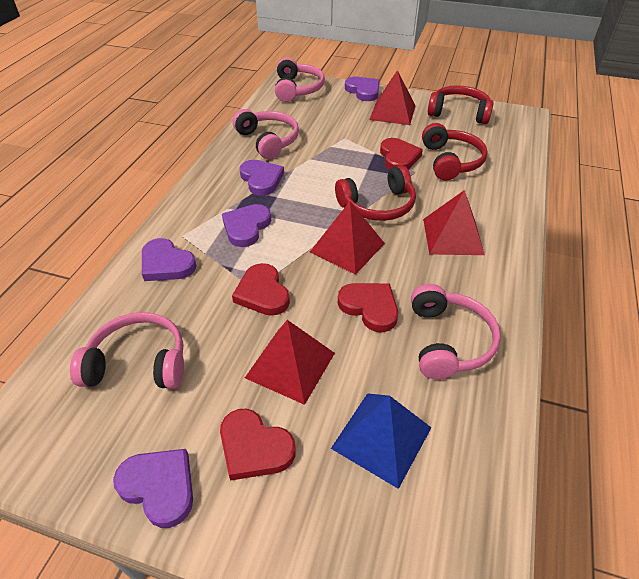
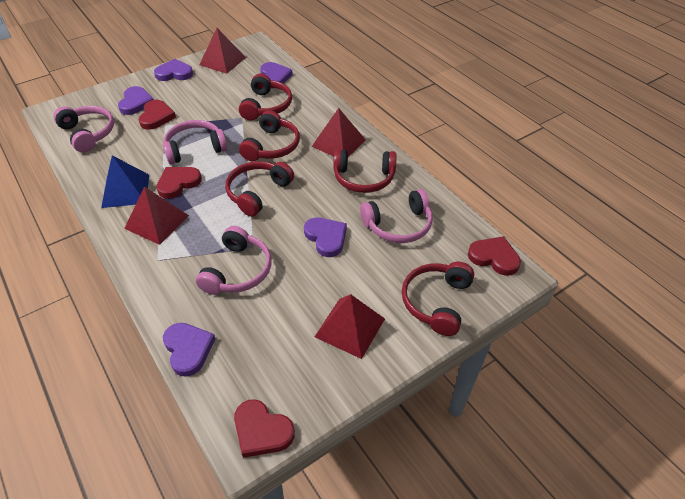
red headphones: 3 -> 5

